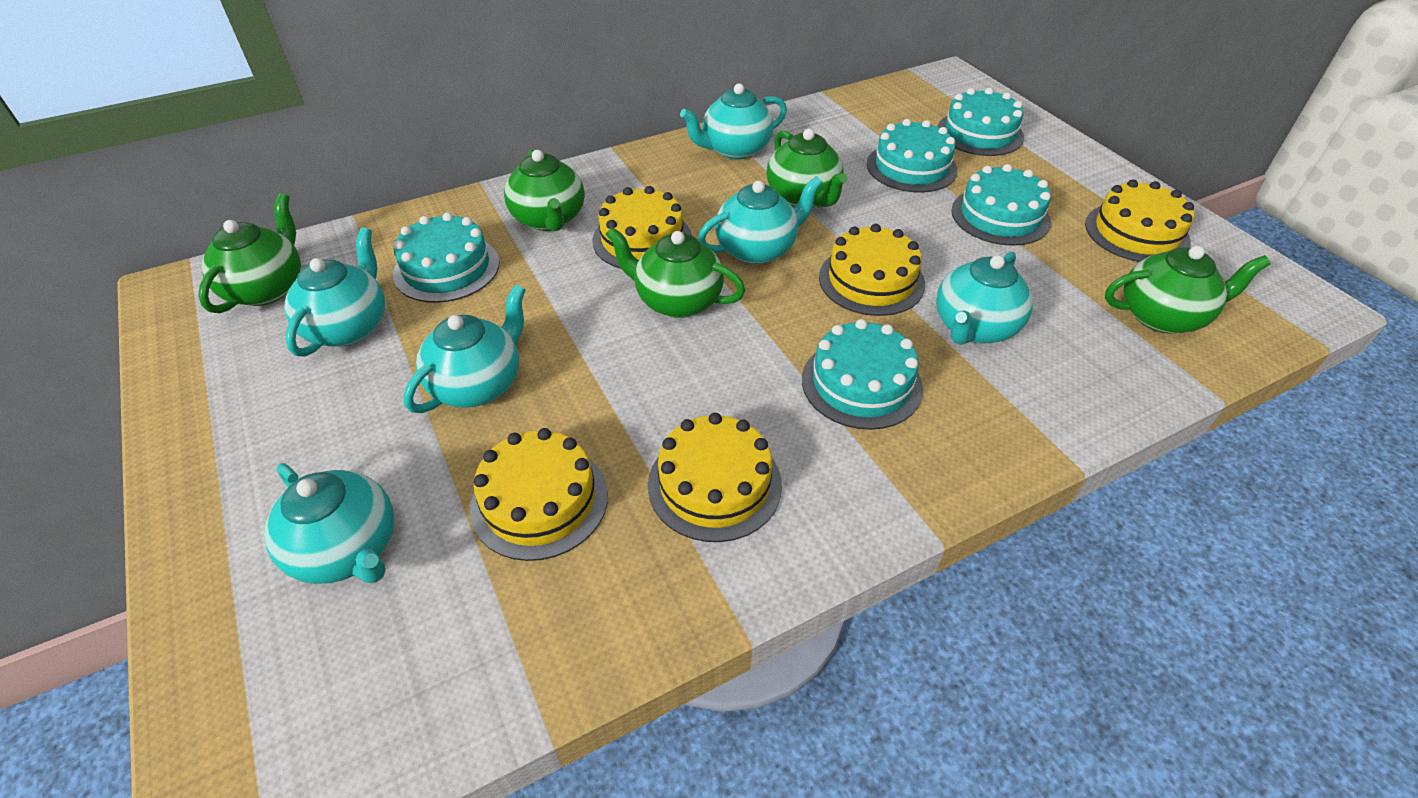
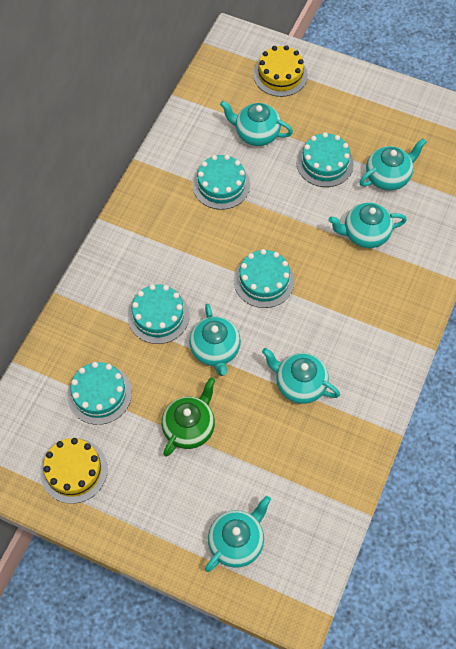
green teapot: 5 -> 1
yellow cake: 5 -> 2

